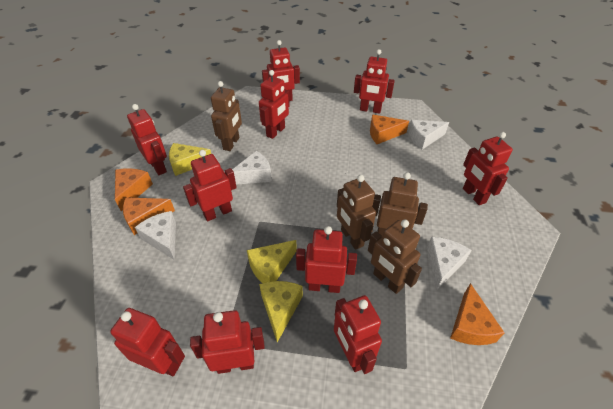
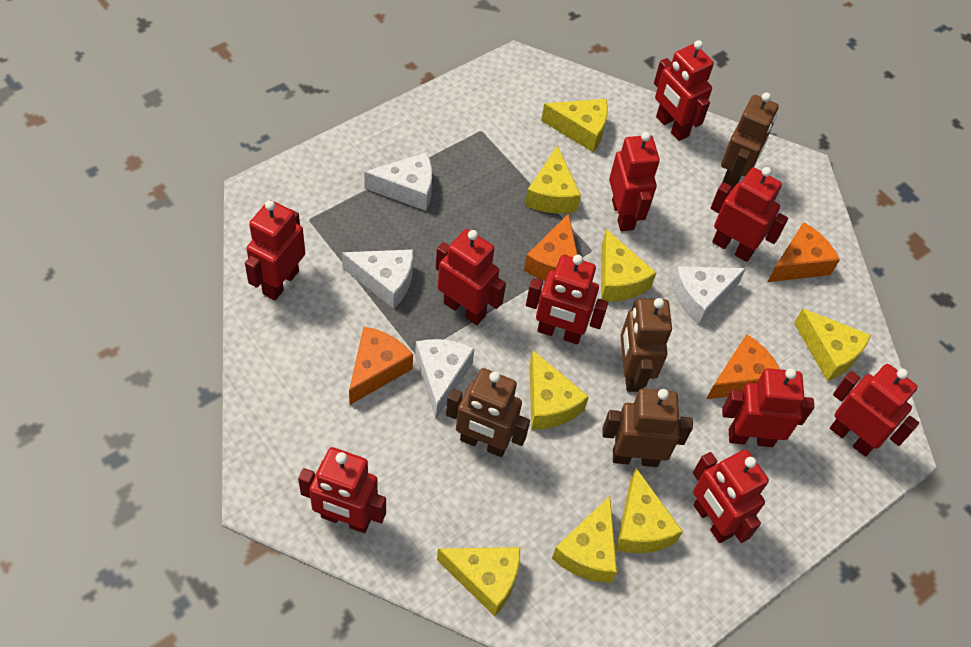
yellow cheese: 3 -> 8

